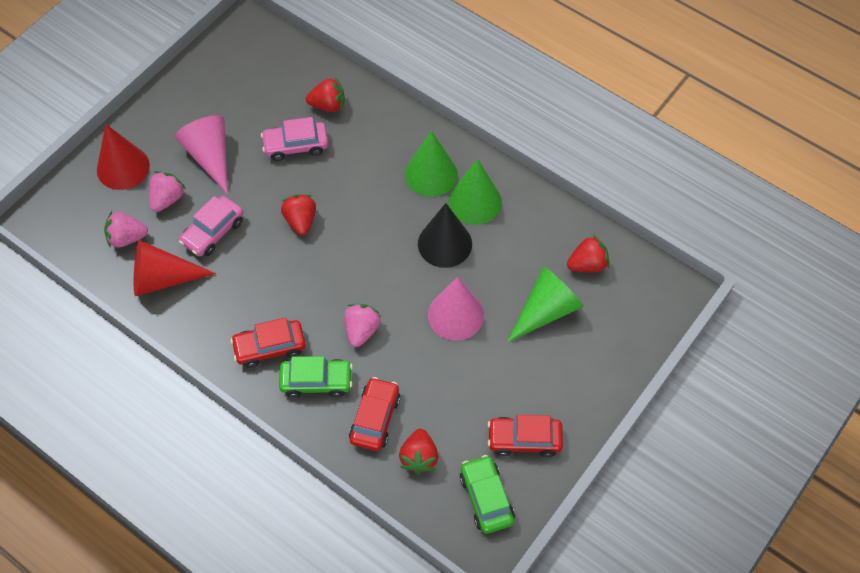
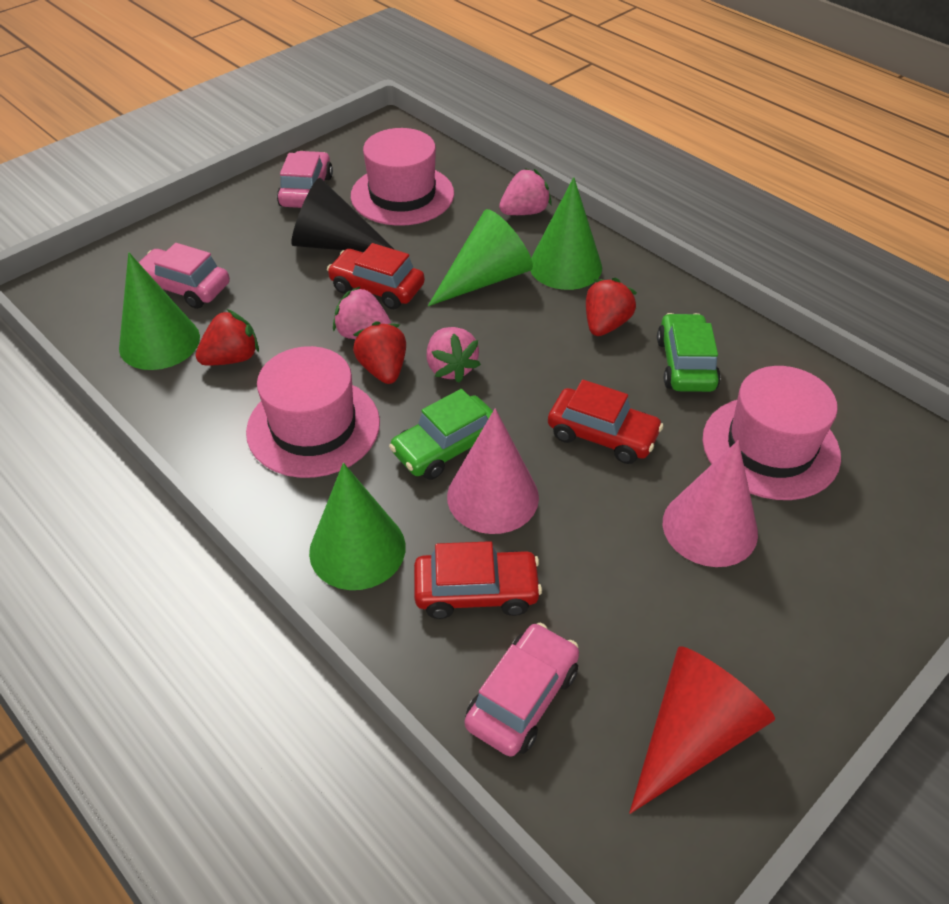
green cone: 3 -> 4
pink car: 2 -> 3
pink hat: 0 -> 3
red cone: 2 -> 1
red strawberry: 4 -> 3

